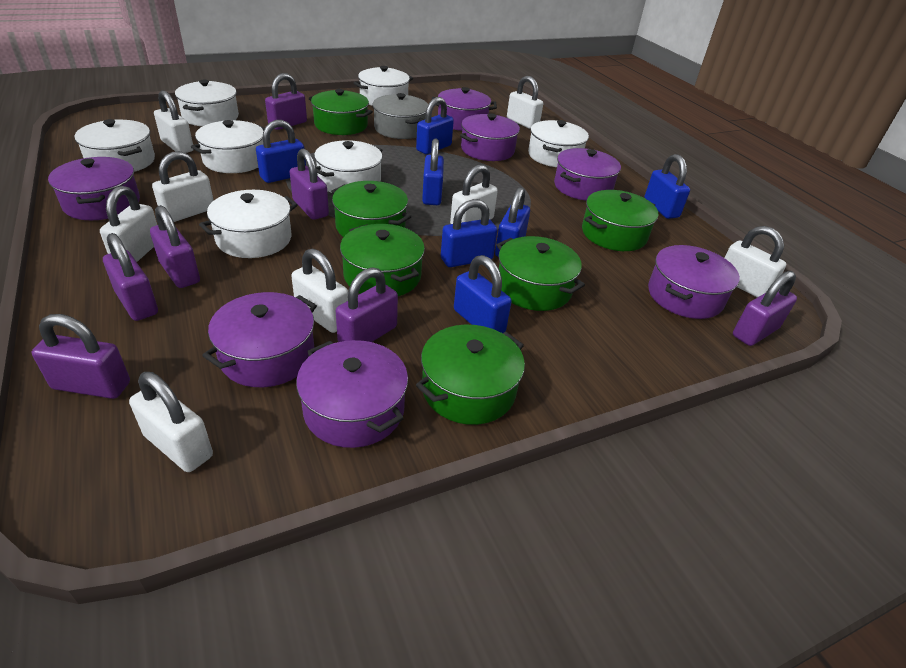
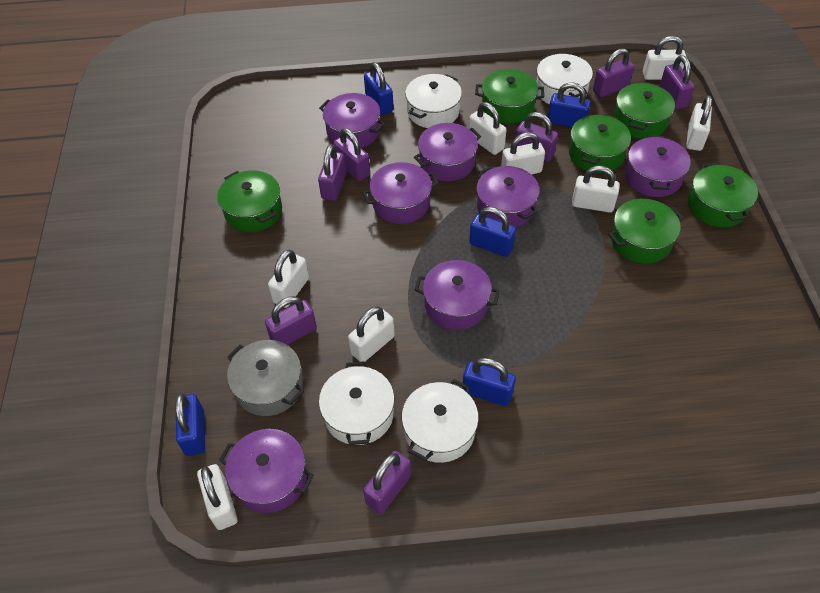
blue padlock: 7 -> 5
white pot: 7 -> 4

